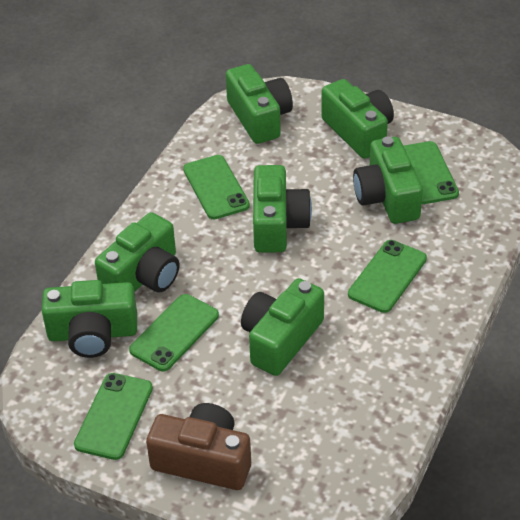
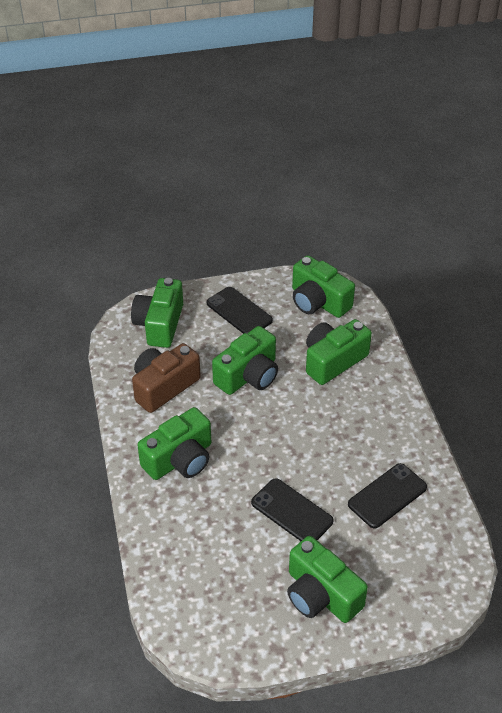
black phone: 0 -> 3
green camera: 7 -> 6
green phone: 5 -> 0

